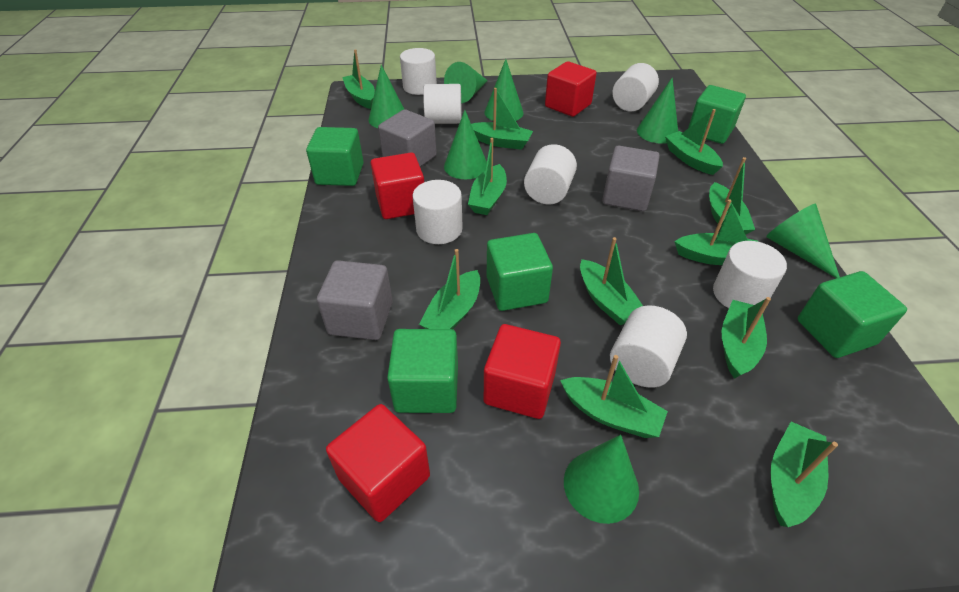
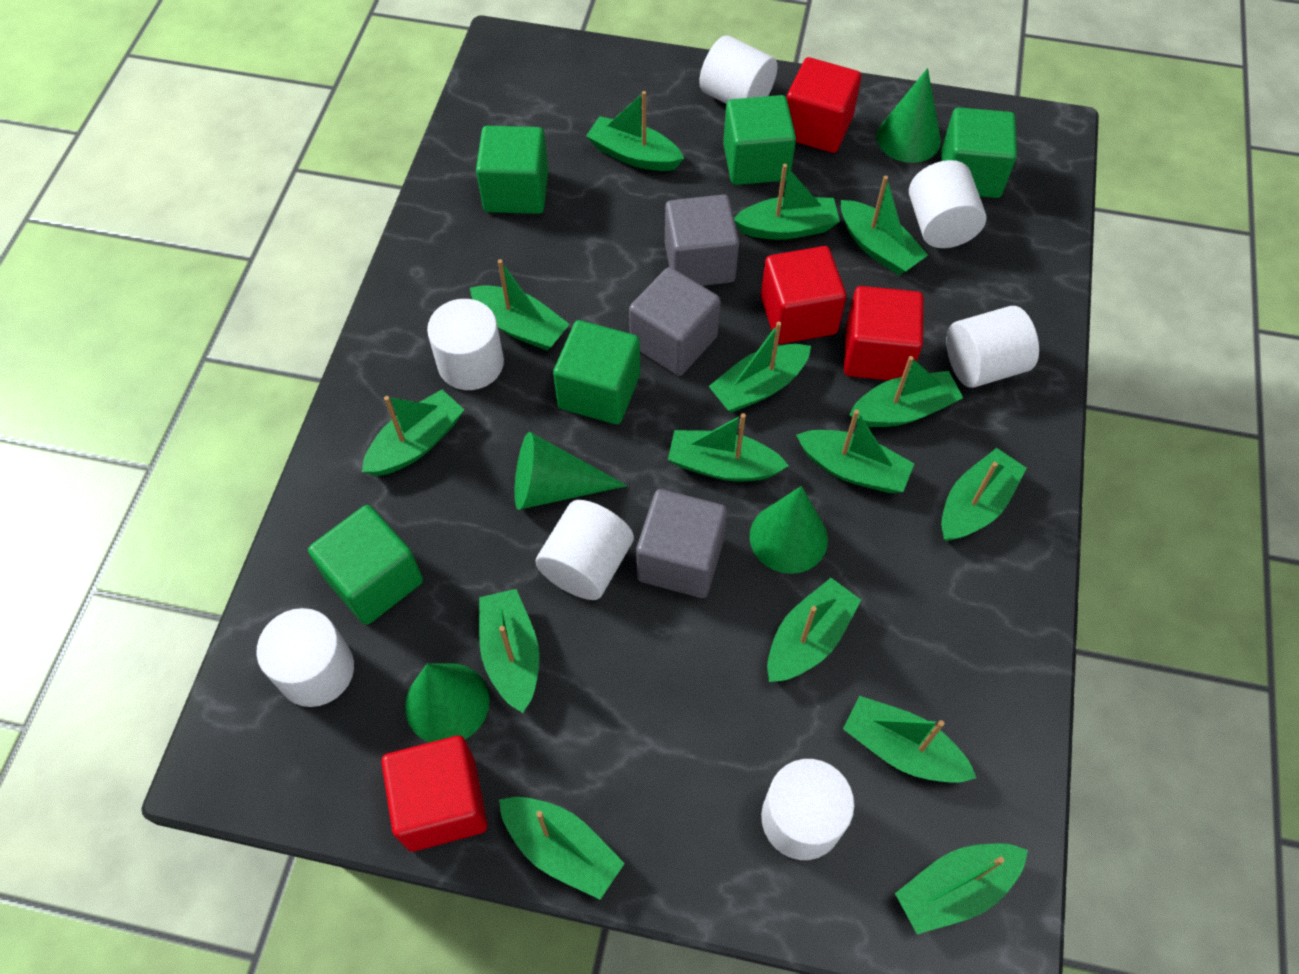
green boat: 11 -> 15
green cone: 7 -> 4

